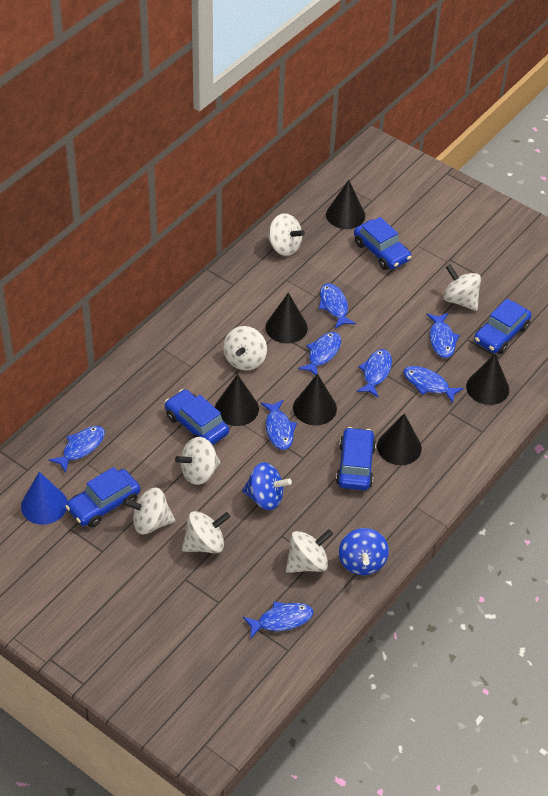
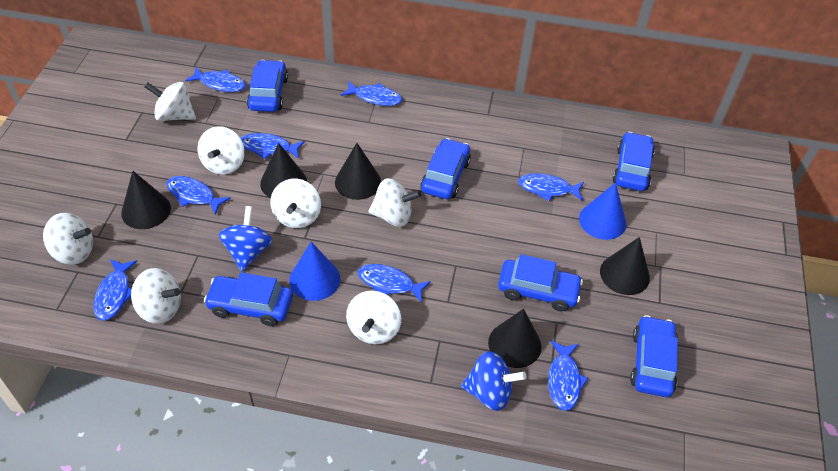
black cone: 6 -> 5
blue car: 5 -> 6
blue cone: 1 -> 2

